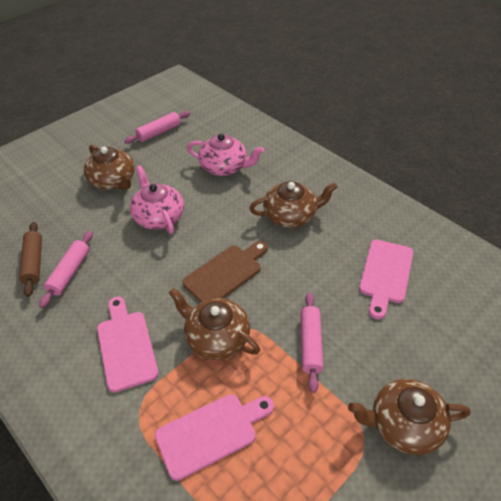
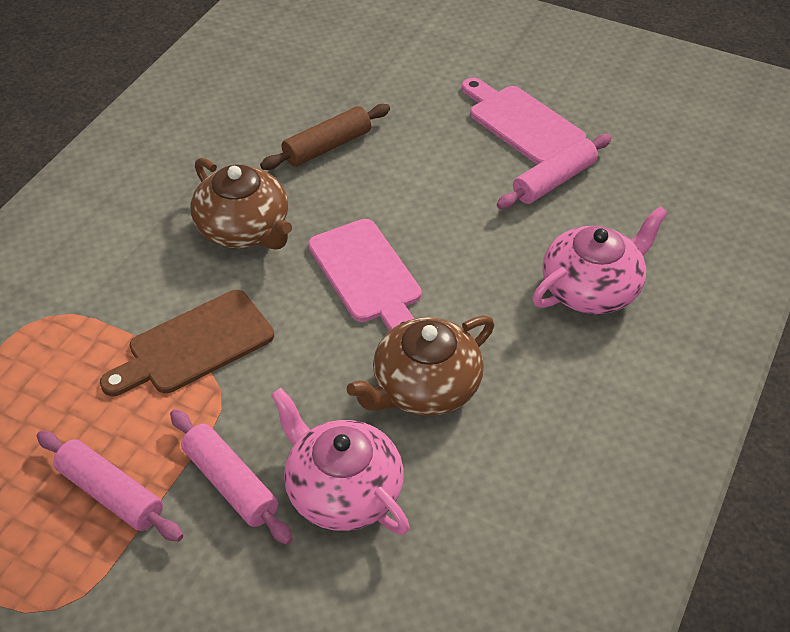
brown teapot: 4 -> 2
pink cutting board: 3 -> 2

